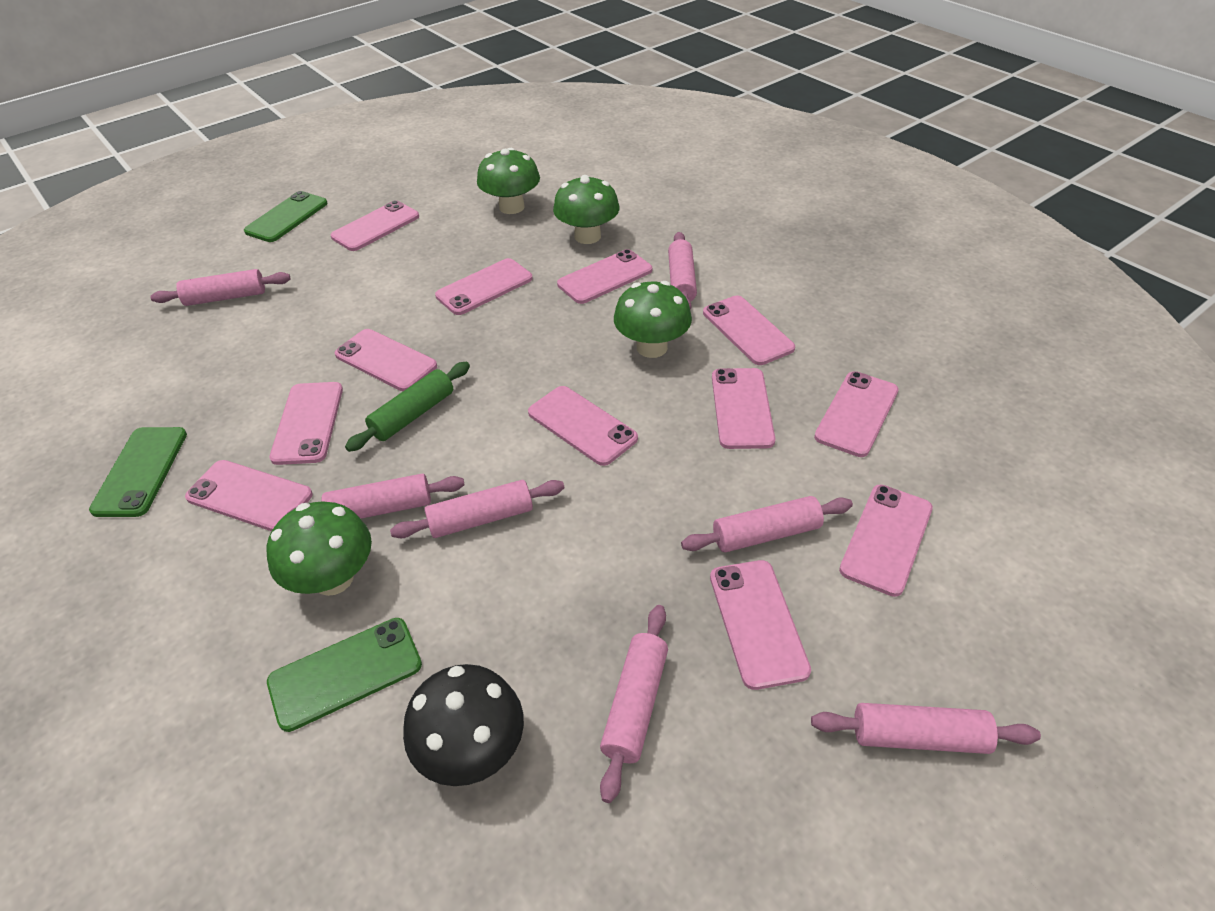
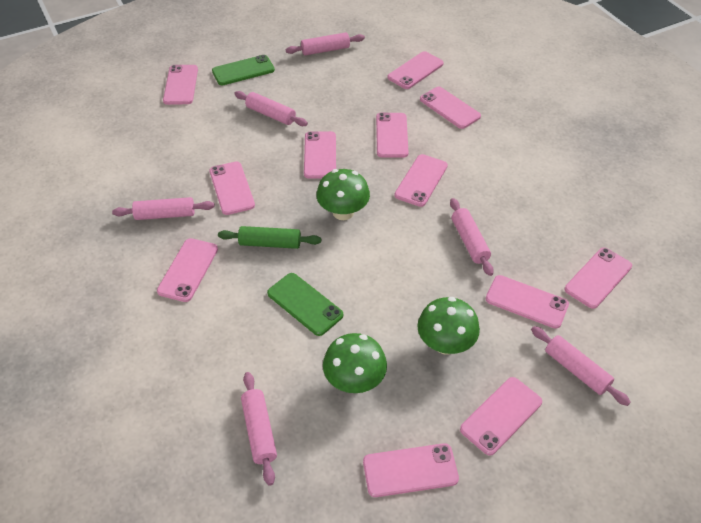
black mushroom: 1 -> 0
green mushroom: 4 -> 3
green phone: 3 -> 2
pink rolling pin: 7 -> 6

